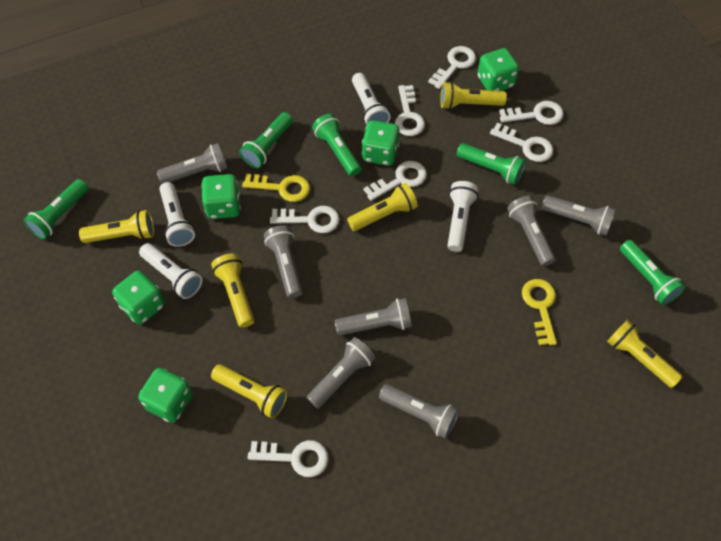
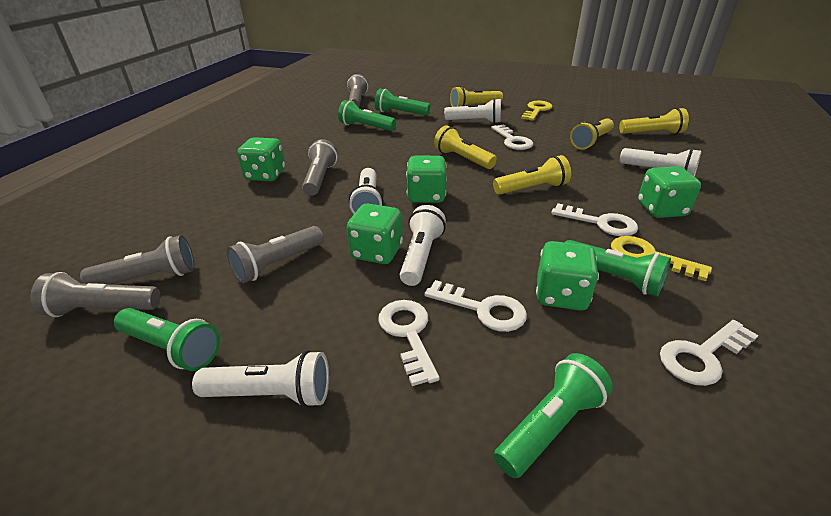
grey flashlight: 7 -> 5
white flashlight: 4 -> 5
white key: 7 -> 5
yellow flashlight: 6 -> 5

